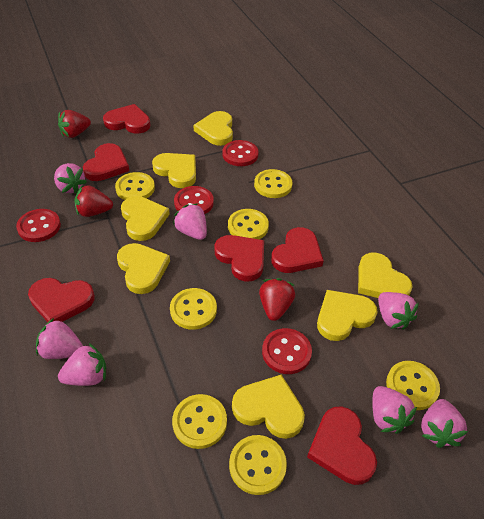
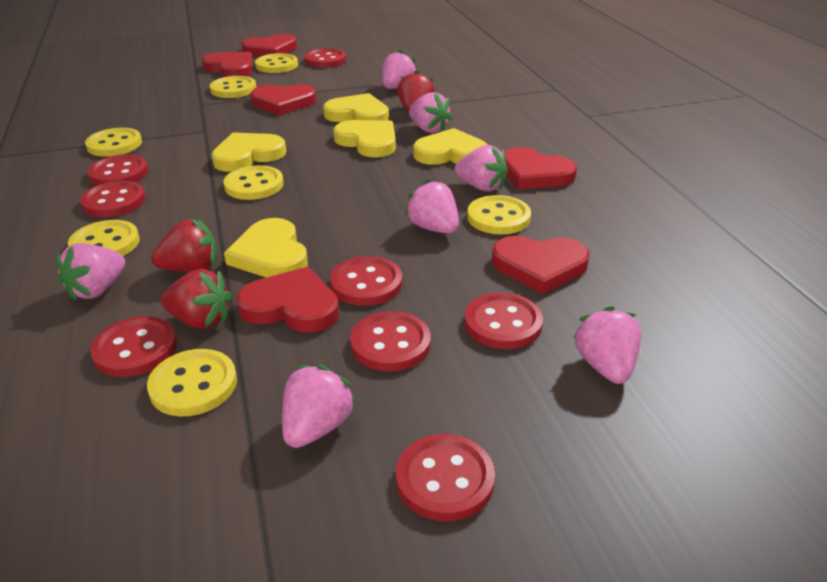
red button: 4 -> 8
yellow heart: 7 -> 5

